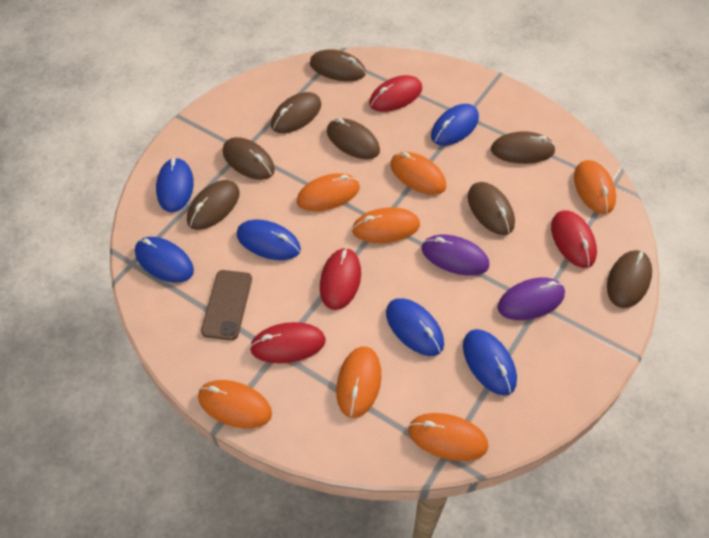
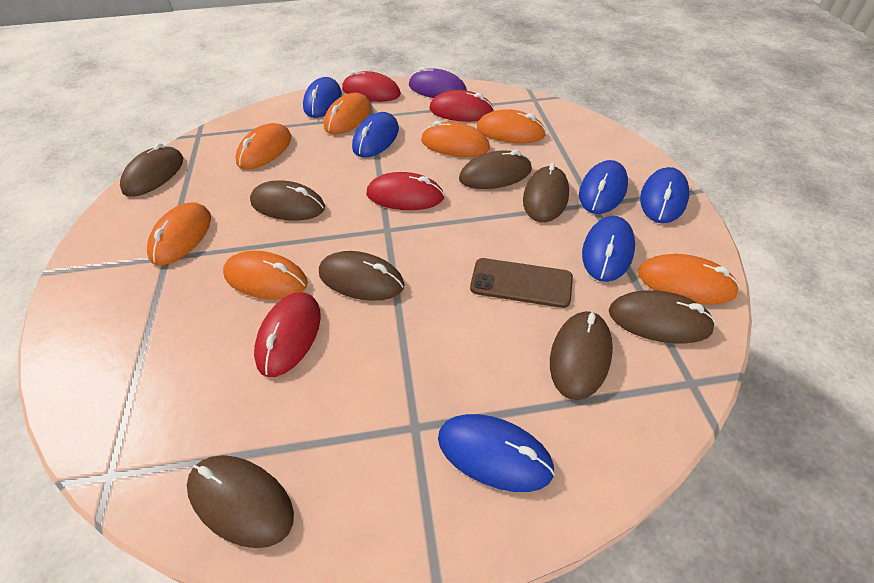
purple mouse: 2 -> 1

